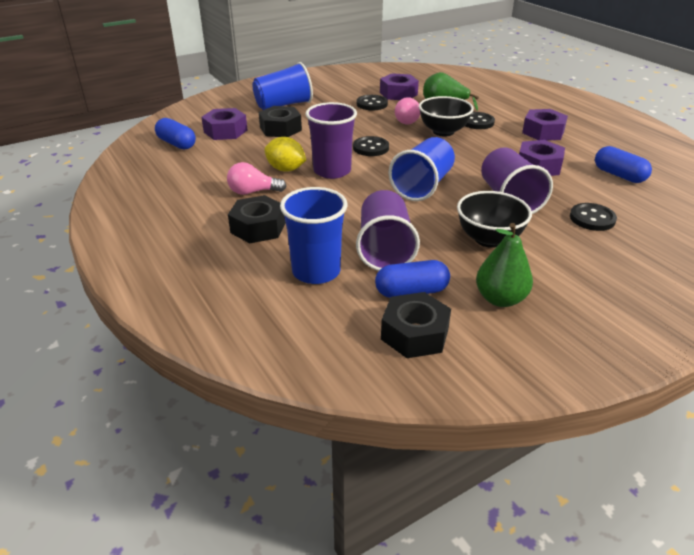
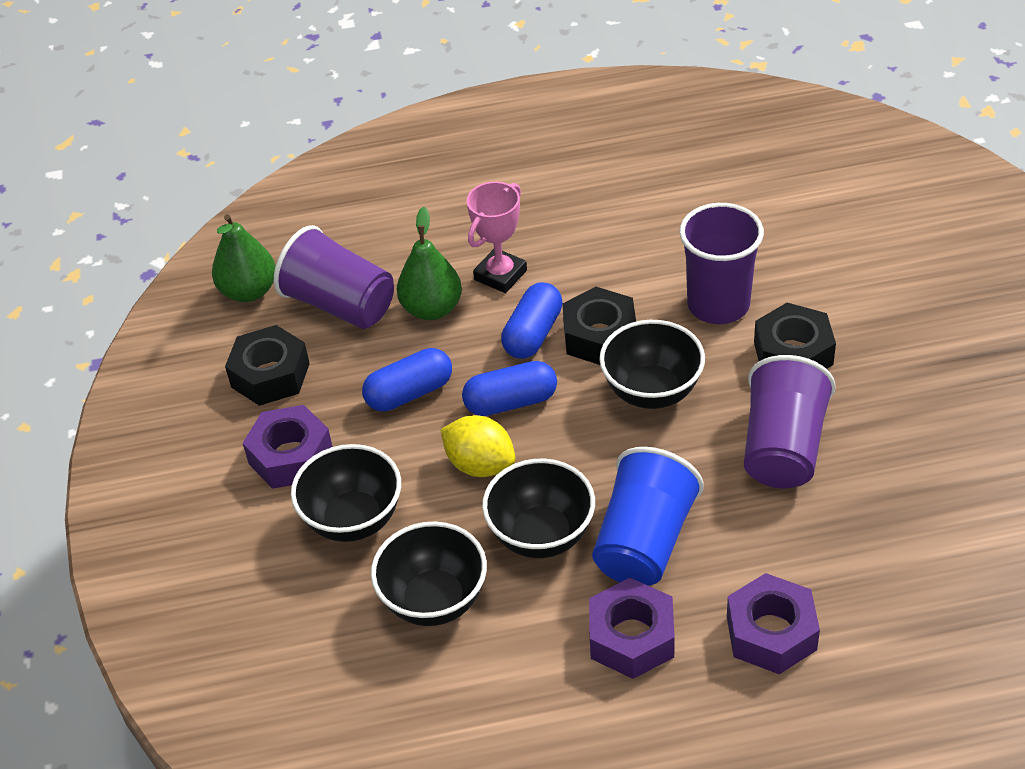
black bowl: 2 -> 4
black button: 4 -> 0
blue cup: 3 -> 1
pink light bulb: 2 -> 0
pink trophy: 0 -> 1
purple nut: 4 -> 3

